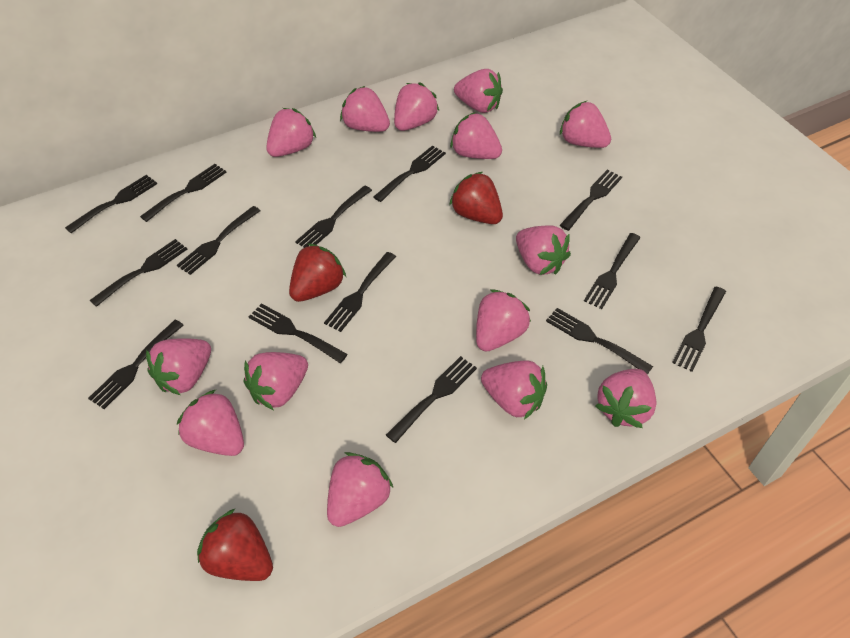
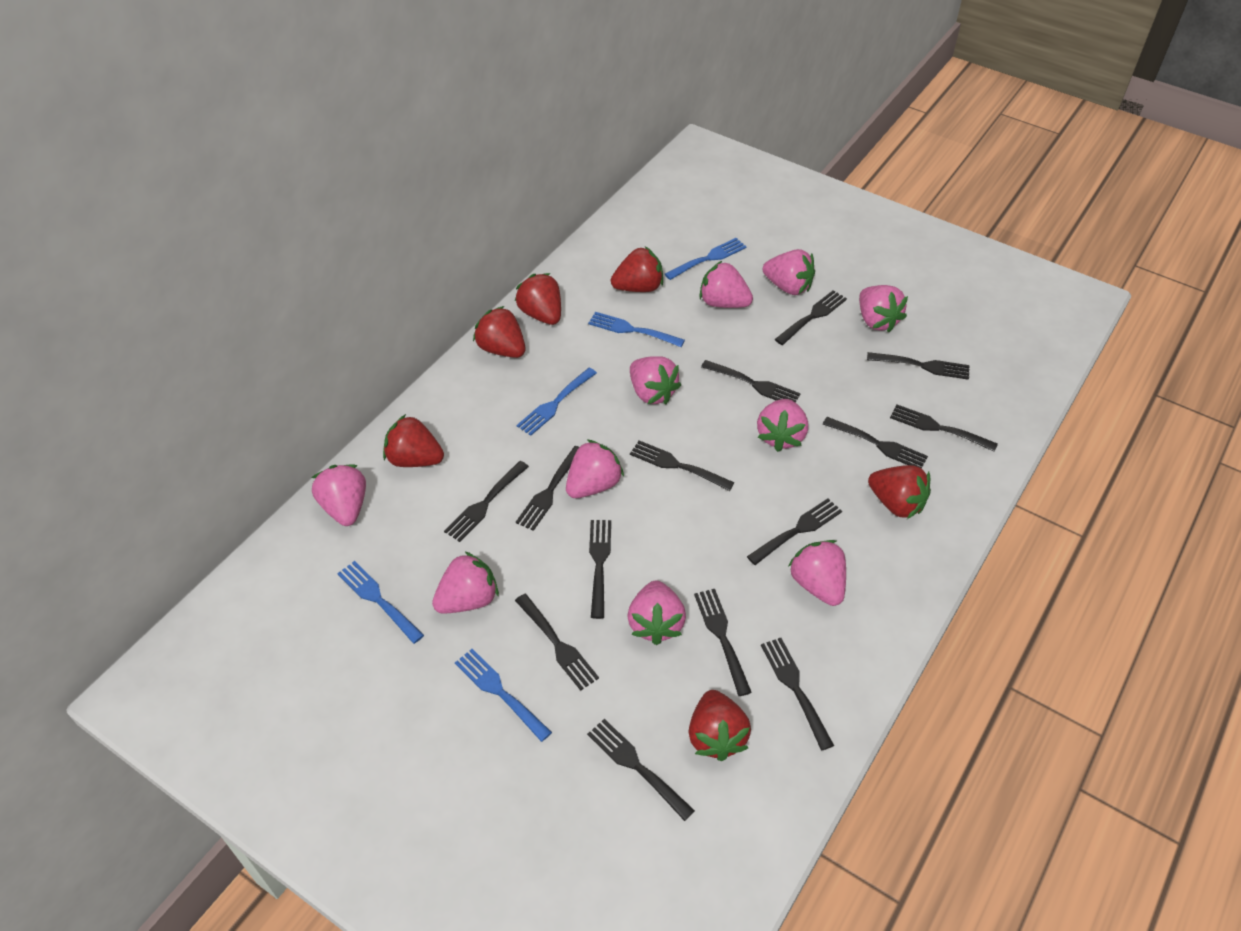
blue fork: 0 -> 5
pink strawberry: 14 -> 10
red strawberry: 3 -> 6

